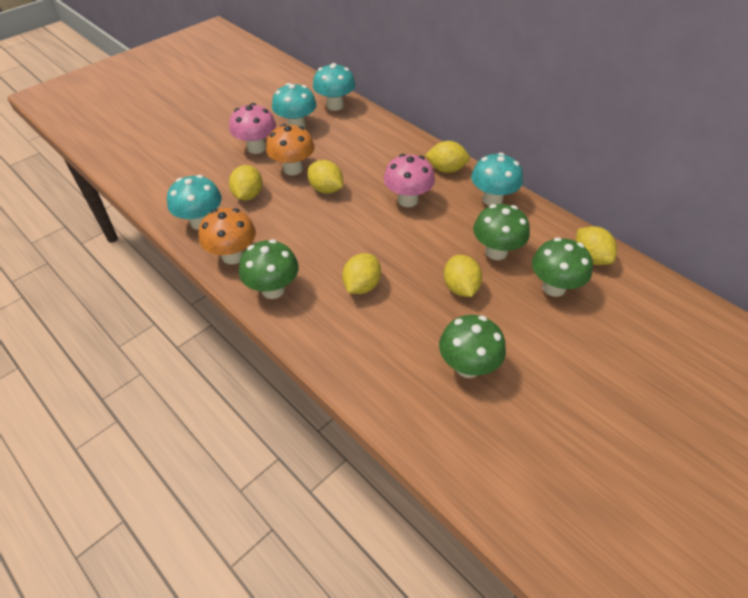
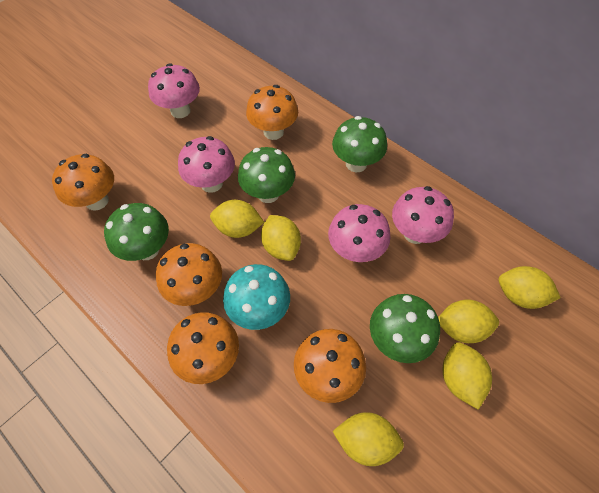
orange mushroom: 2 -> 5
pink mushroom: 2 -> 4
turquoise mushroom: 4 -> 1

